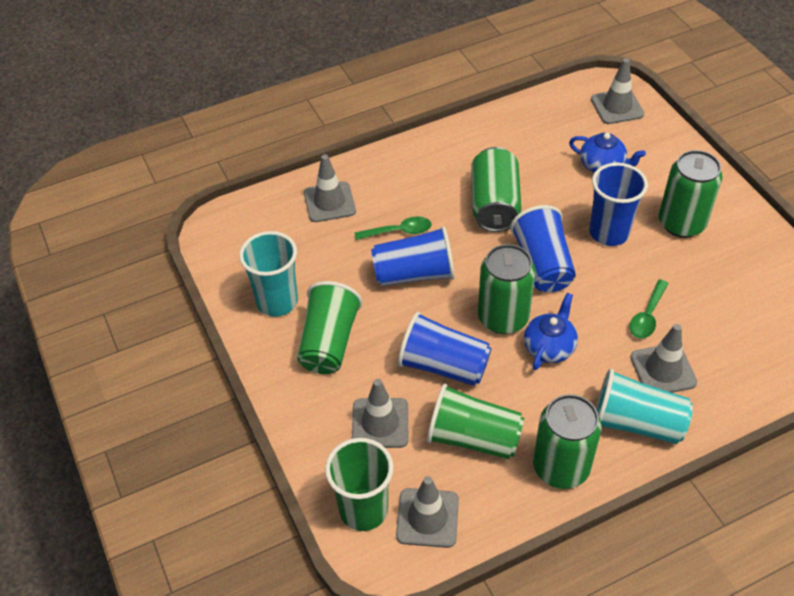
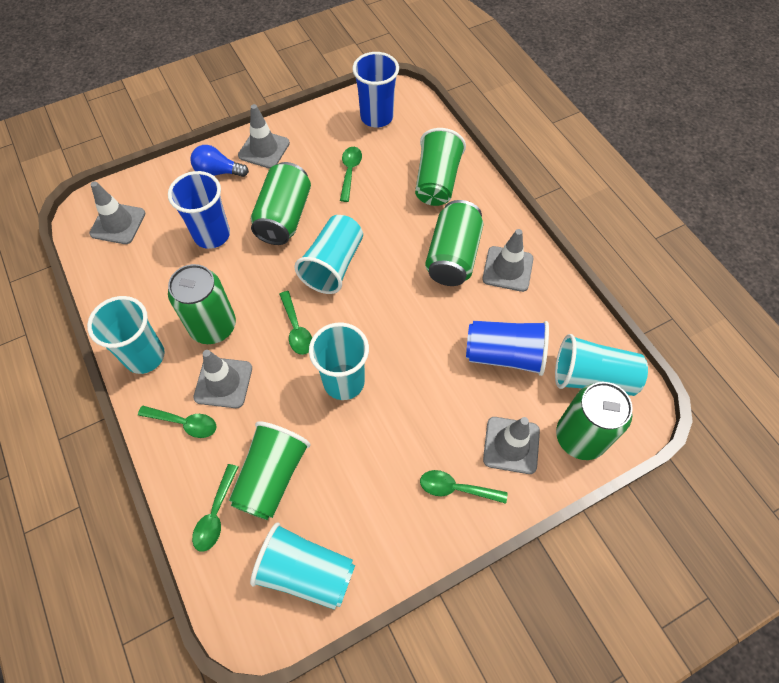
blue cup: 4 -> 3
blue light bulb: 0 -> 1
blue teapot: 2 -> 0
green cup: 3 -> 2
green spoon: 2 -> 5
turquoise cup: 2 -> 5

